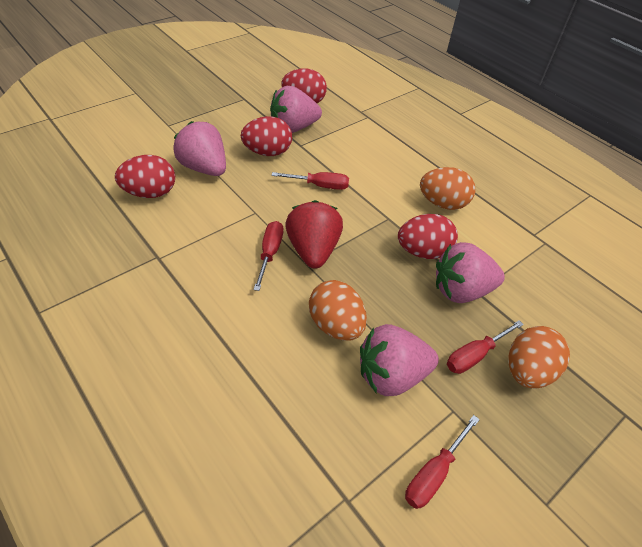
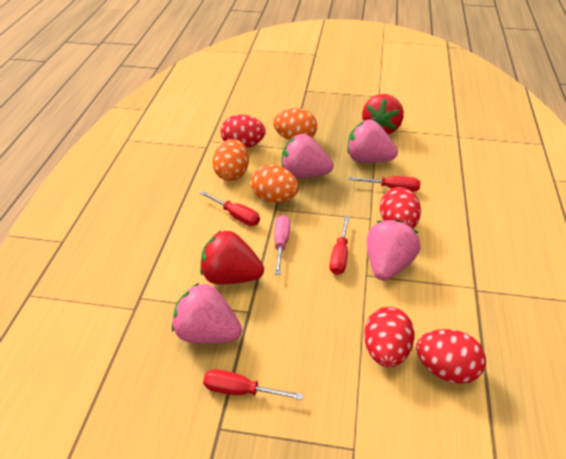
pink screwdriver: 0 -> 1
red strawberry: 1 -> 2

